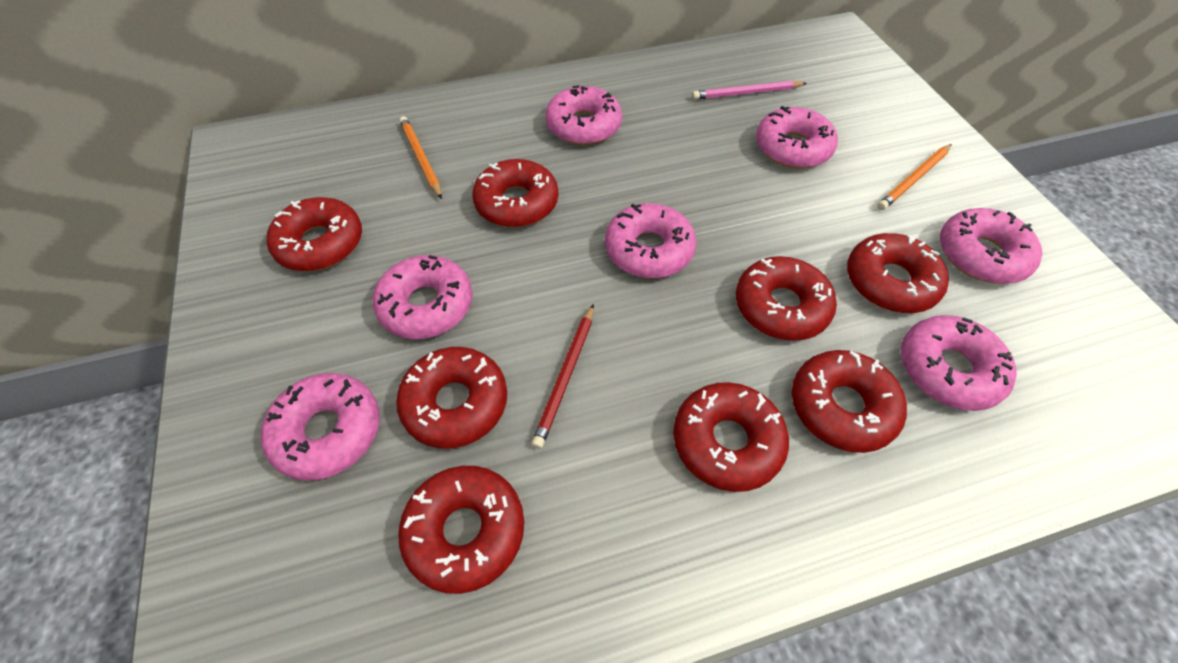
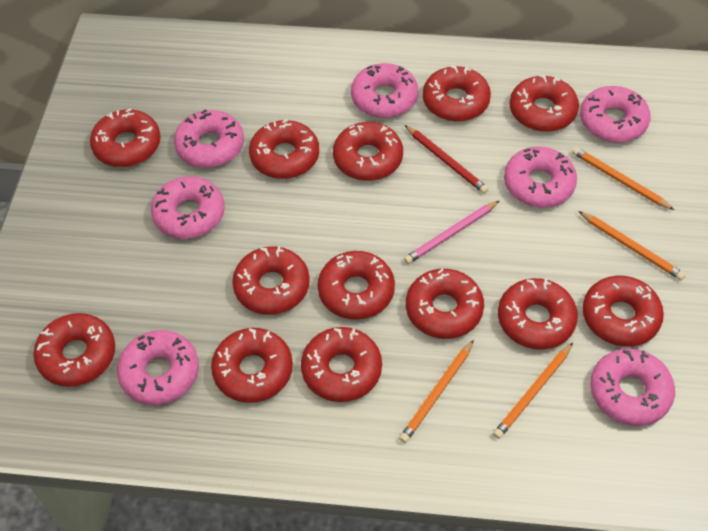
orange pencil: 2 -> 4
red donut: 8 -> 13

